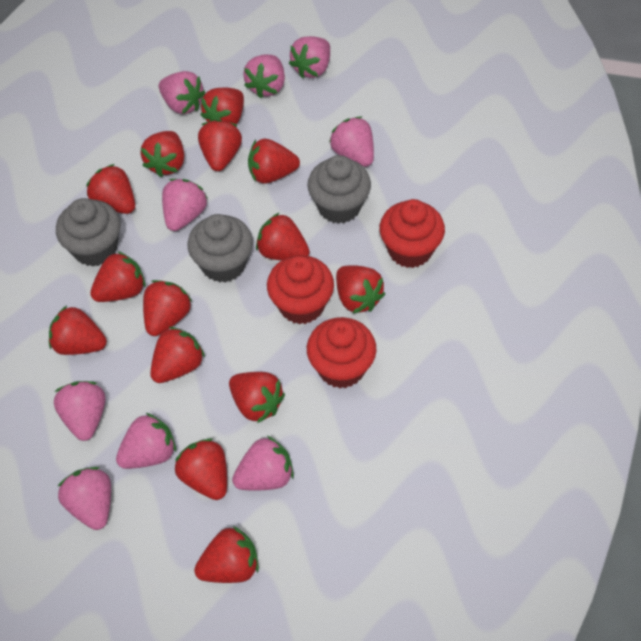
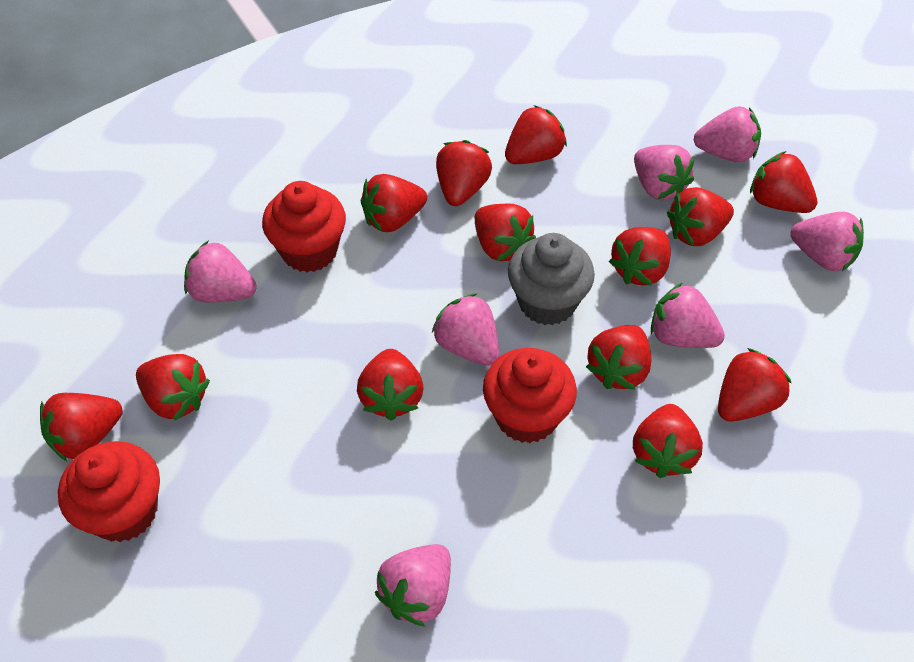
grey cupcake: 3 -> 1
pink strawberry: 9 -> 7
red strawberry: 14 -> 13

